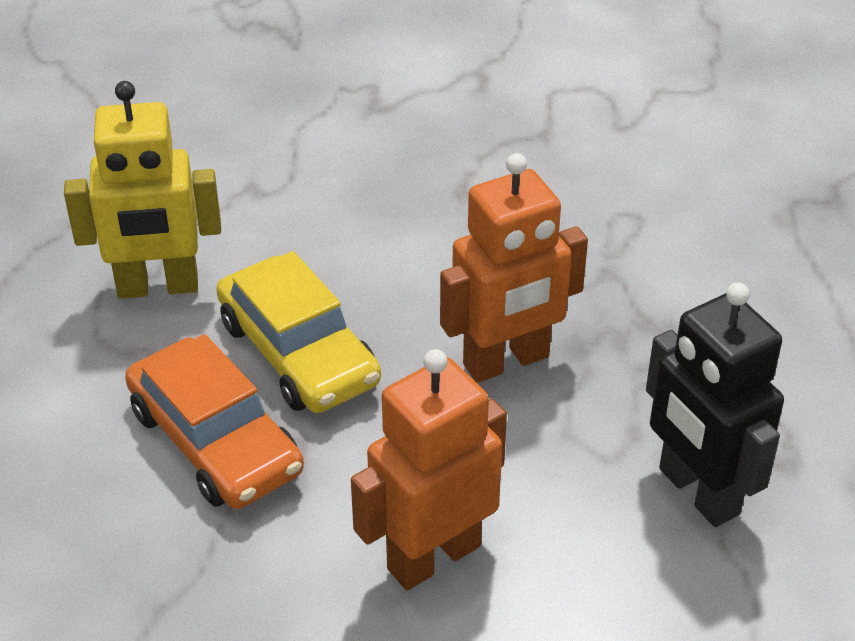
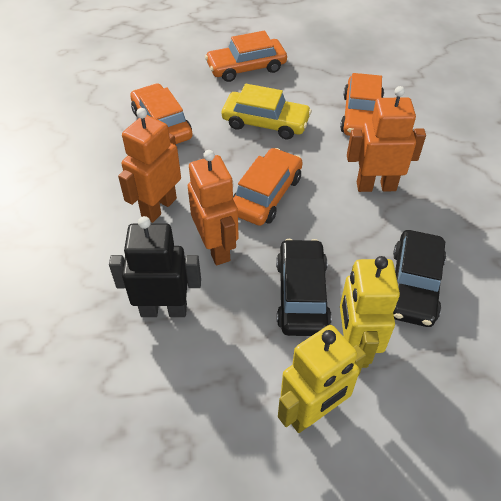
black car: 0 -> 2
orange car: 1 -> 4
orange robot: 2 -> 3
yellow robot: 1 -> 2

